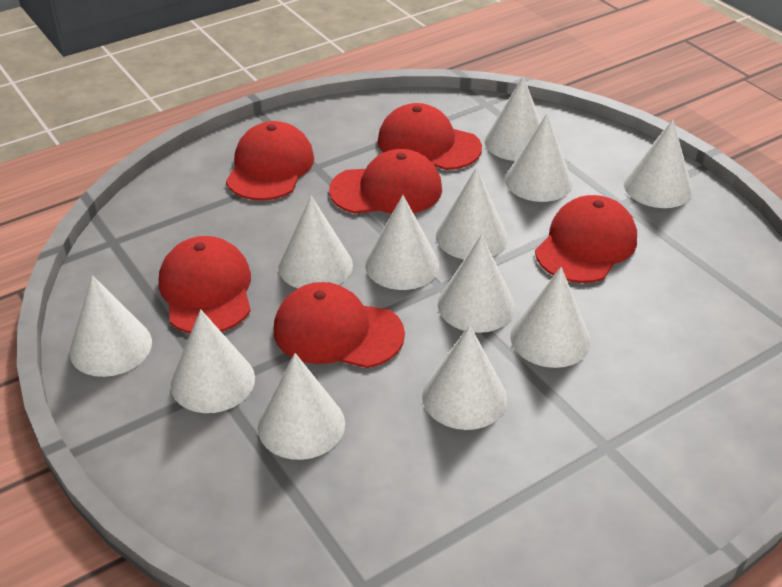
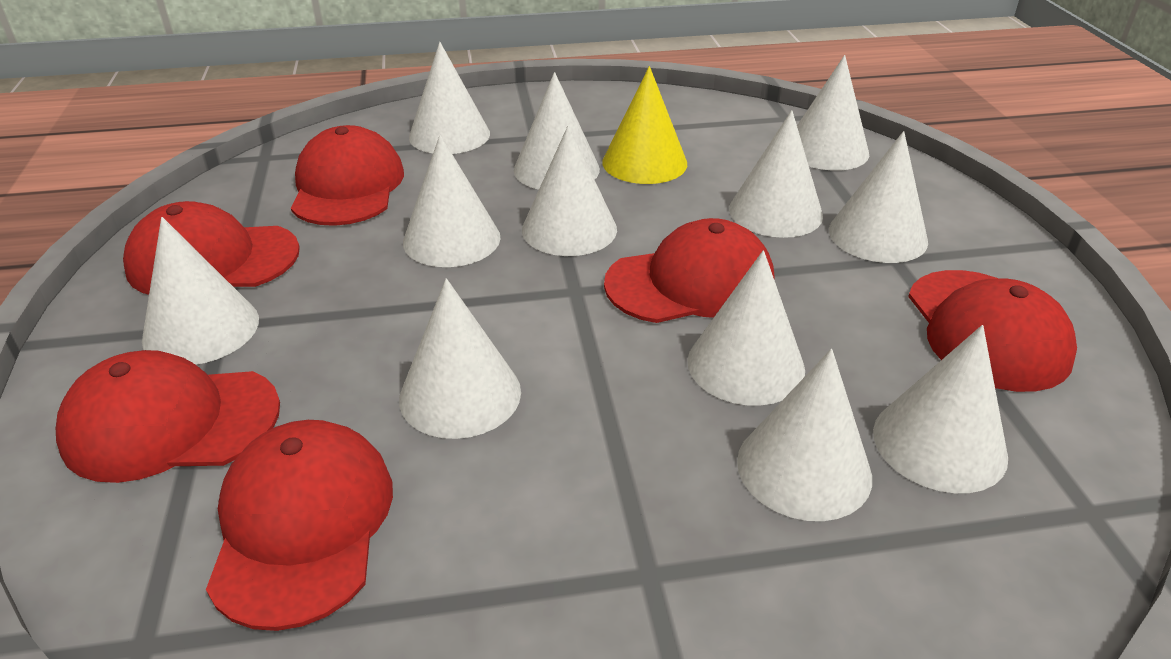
yellow cone: 0 -> 1

